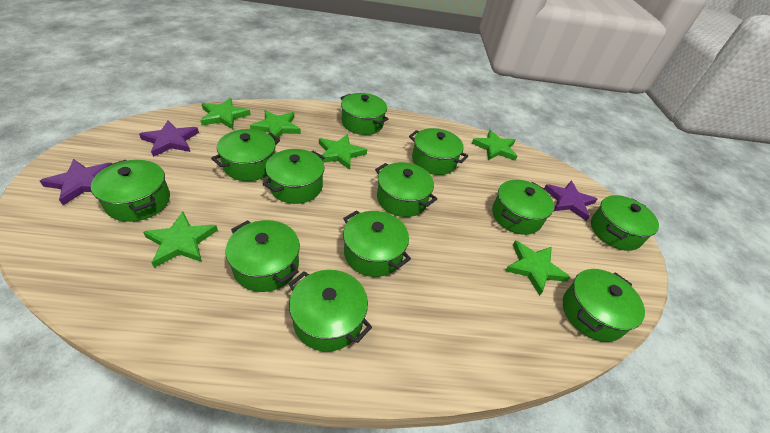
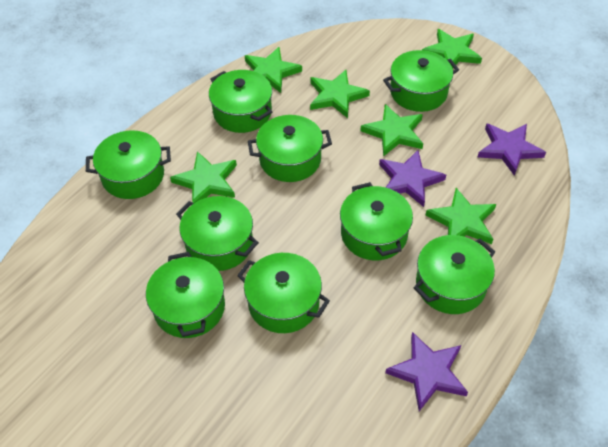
green pot: 12 -> 9

